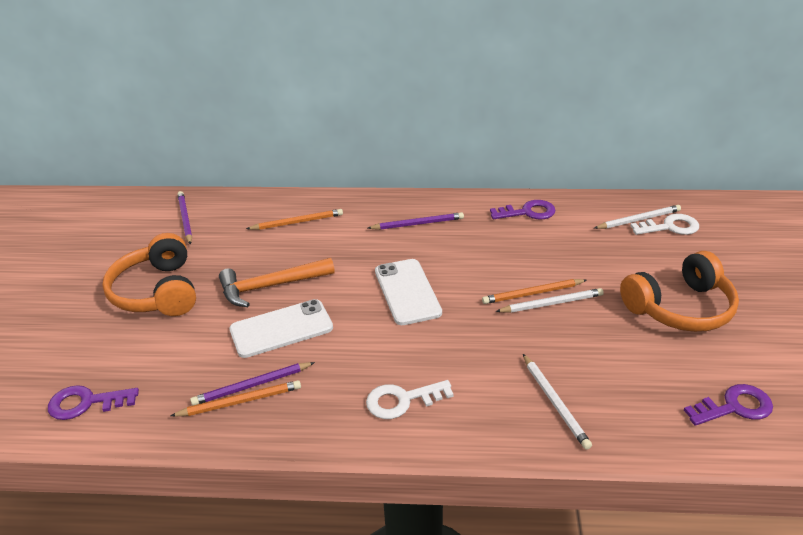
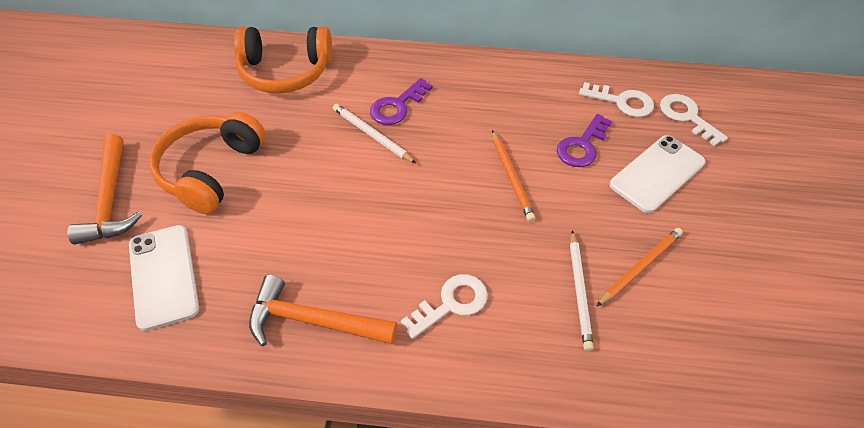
orange hammer: 1 -> 2
orange pencil: 3 -> 2
purple key: 3 -> 2
purple pencil: 3 -> 0
white key: 2 -> 3
white pencil: 3 -> 2

